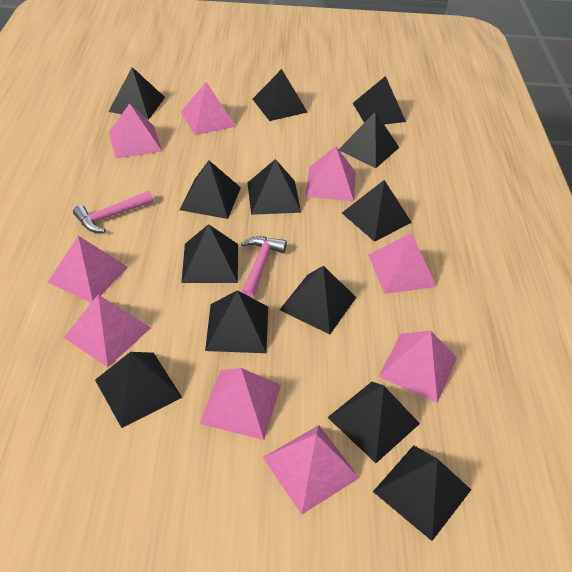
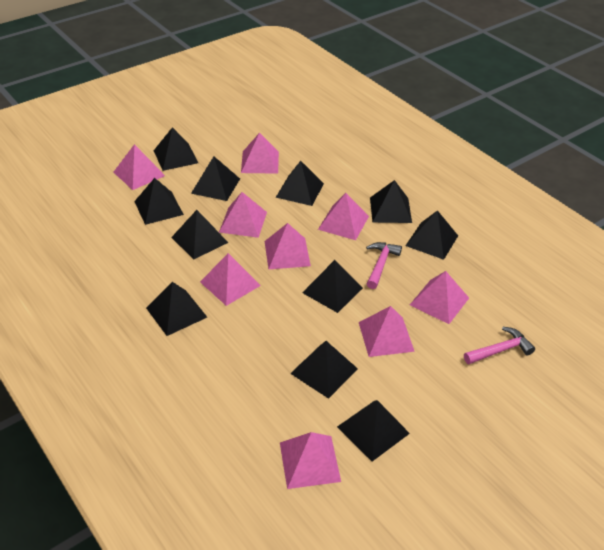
black pyramid: 13 -> 11

